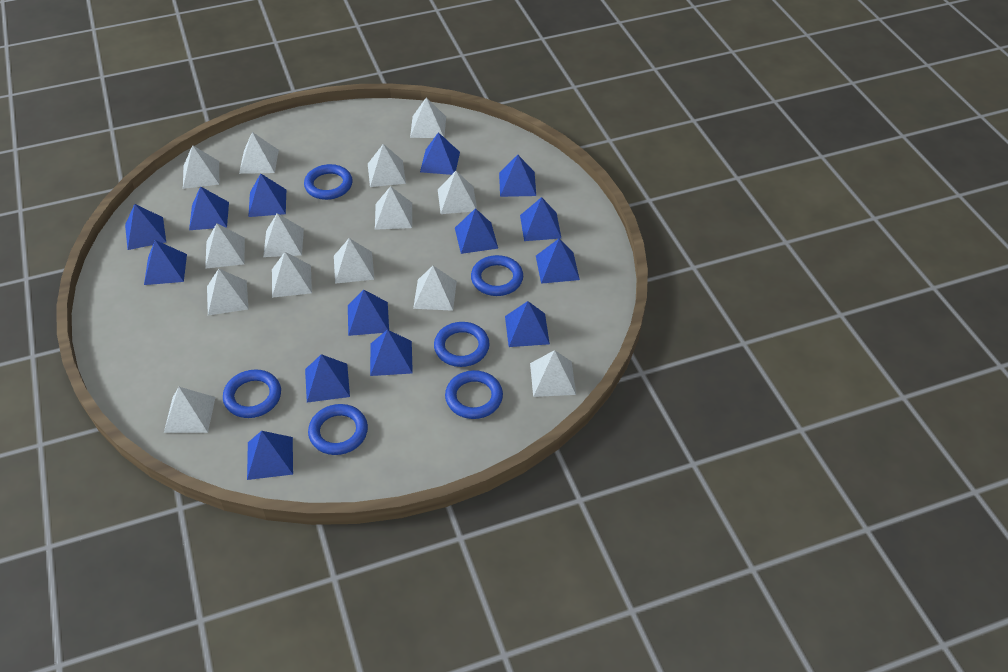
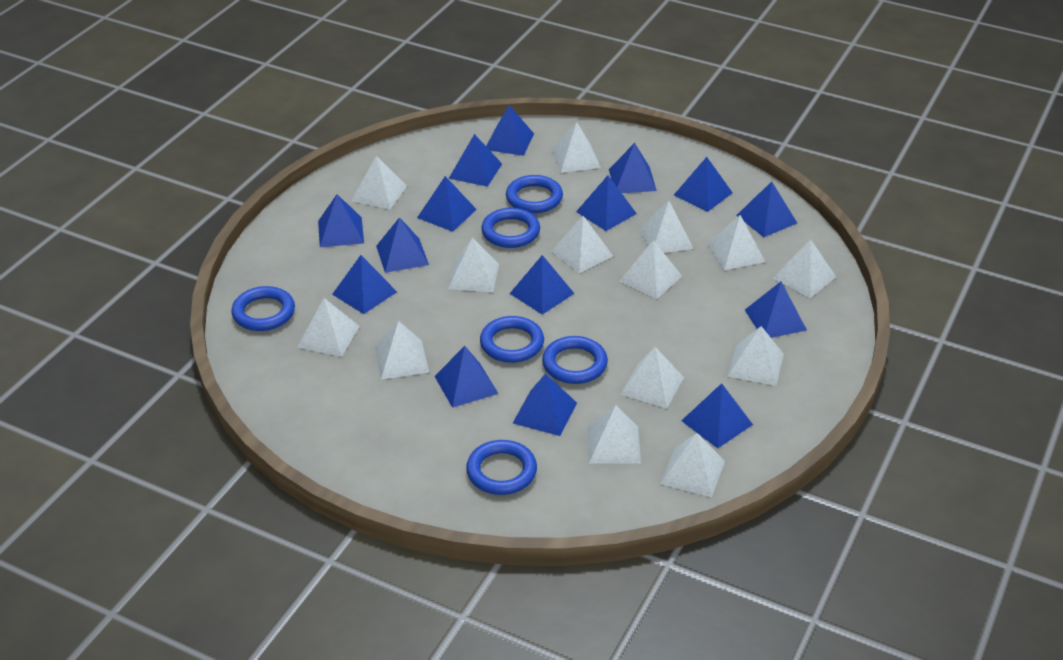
blue pyramid: 14 -> 15

